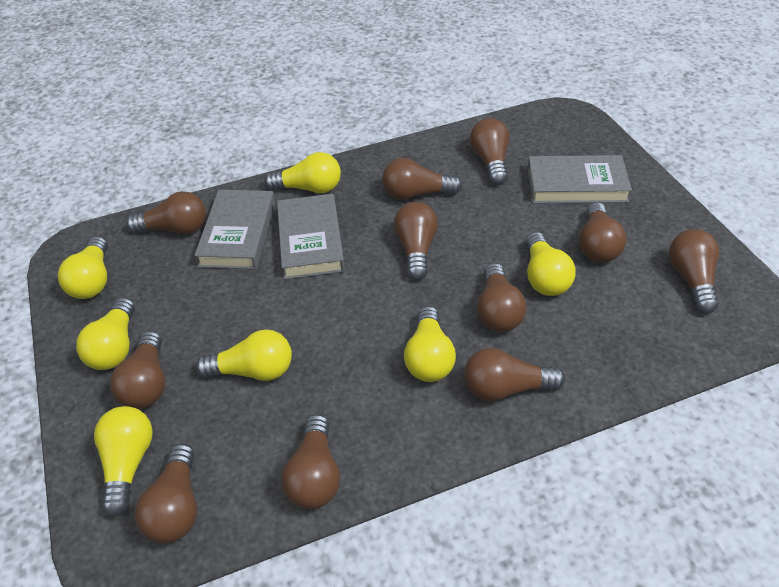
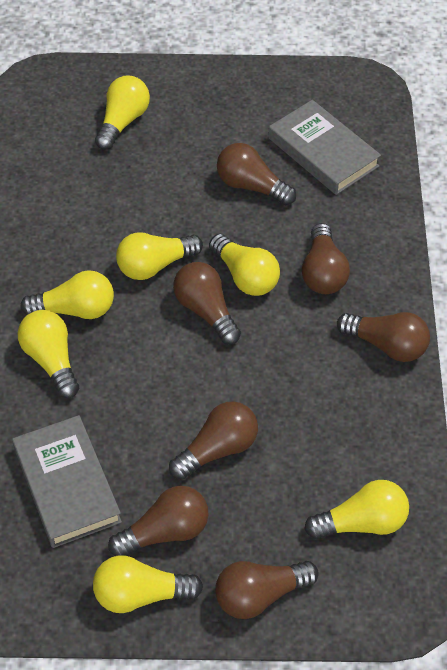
brown light bulb: 11 -> 7
grey book: 3 -> 2

